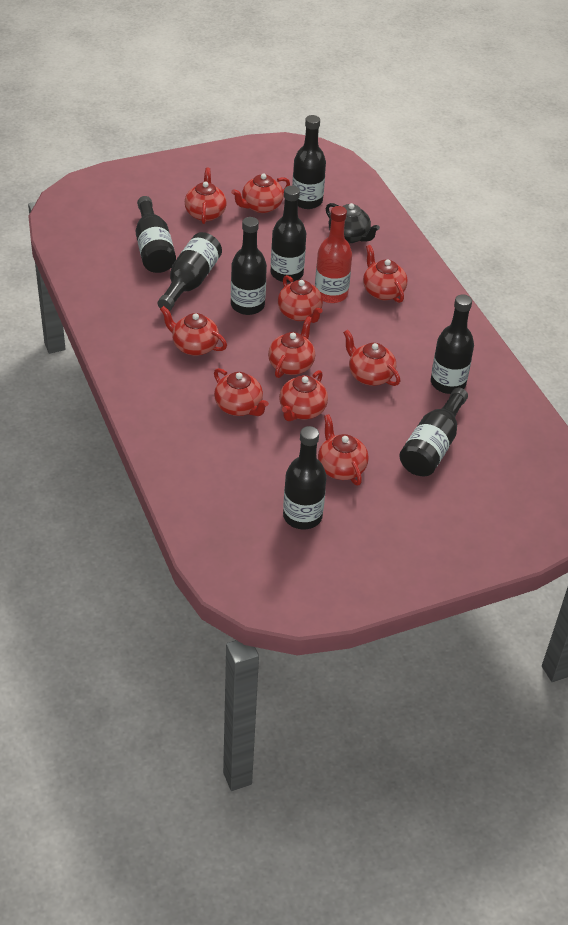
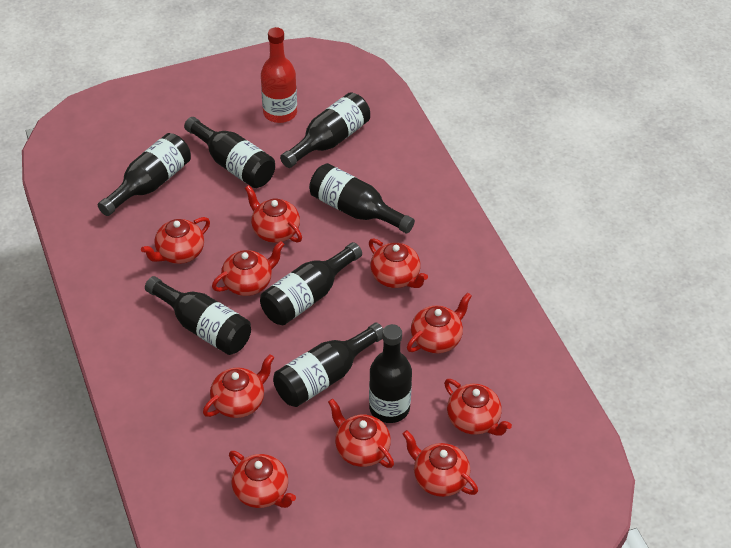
black teapot: 1 -> 0

